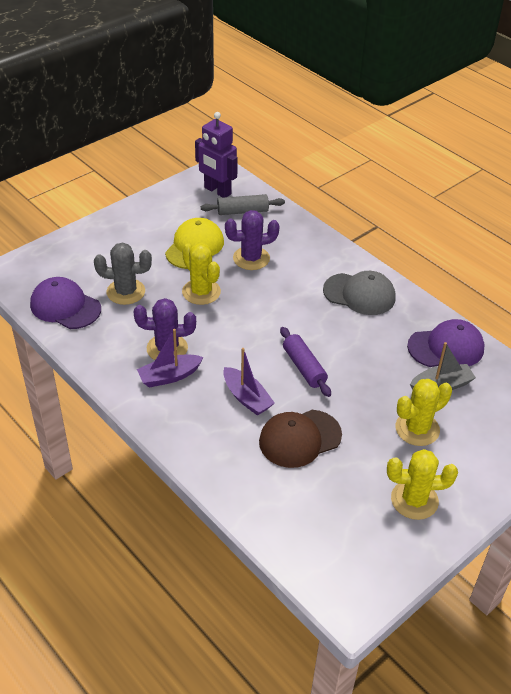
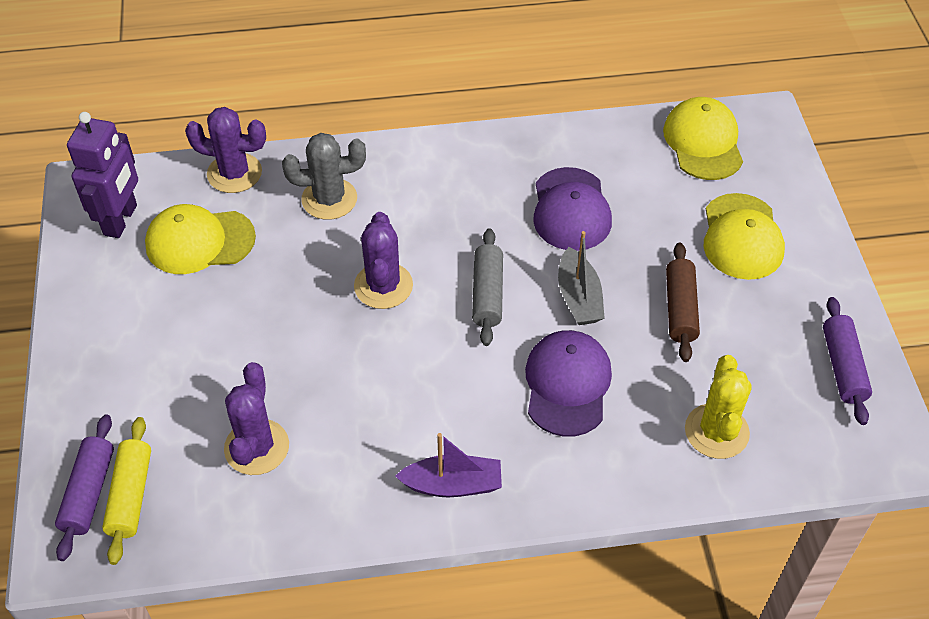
brown cap: 1 -> 0
brown rolling pin: 0 -> 1
grey cap: 1 -> 0
purple boat: 2 -> 1
purple cactus: 2 -> 3
purple rolling pin: 1 -> 2
yellow cactus: 3 -> 1
yellow cap: 1 -> 3
yellow rolling pin: 0 -> 1

